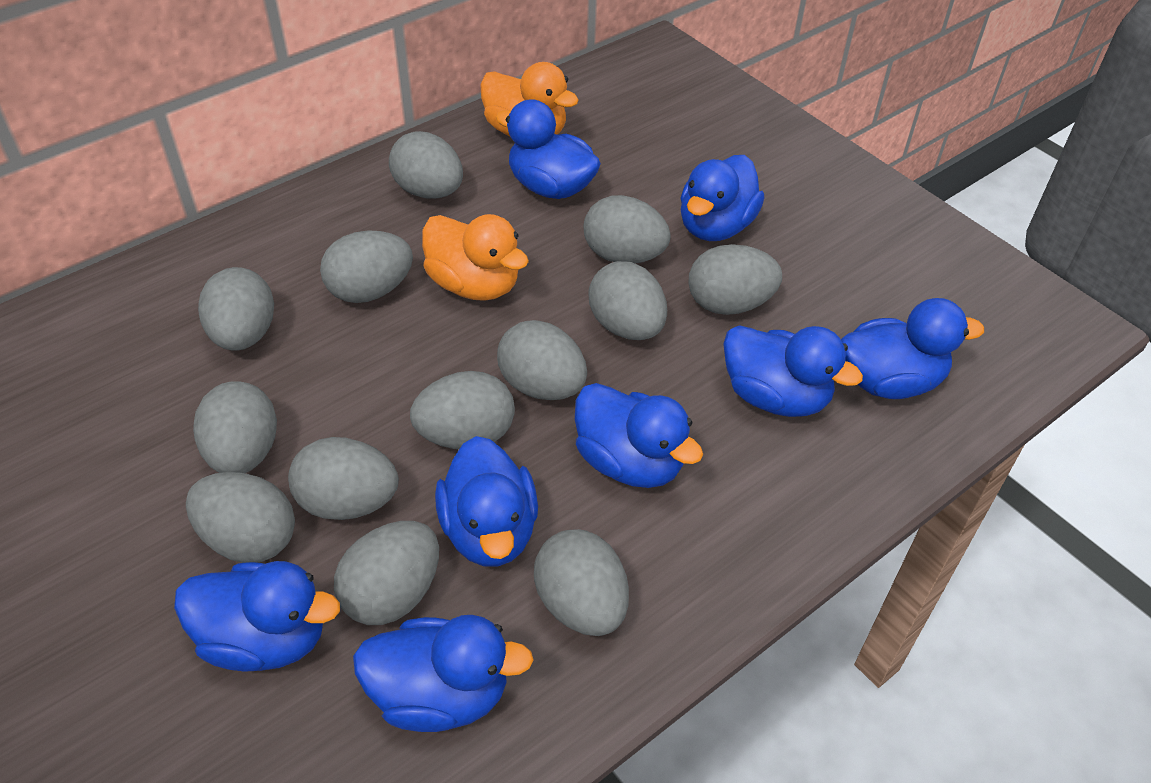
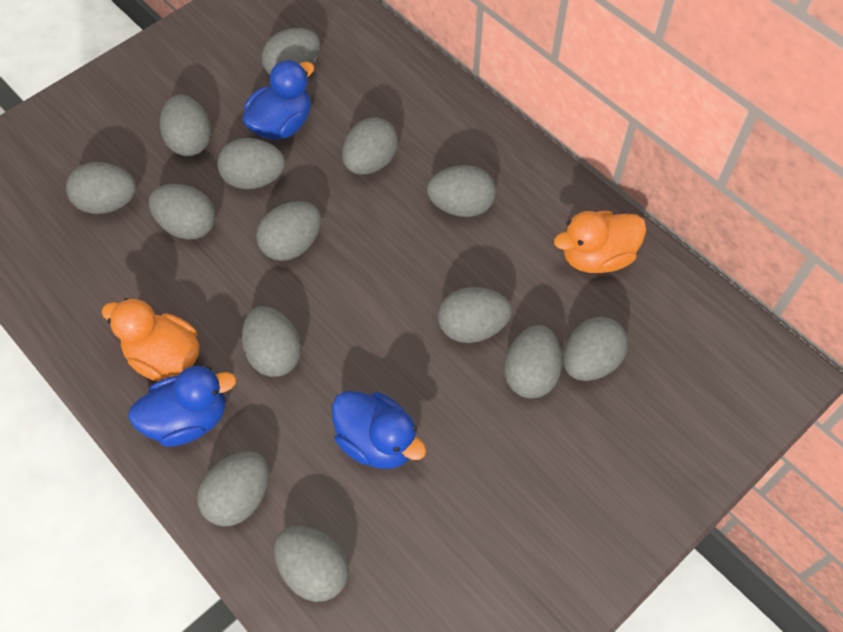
blue duck: 8 -> 3
grey egg: 13 -> 14

